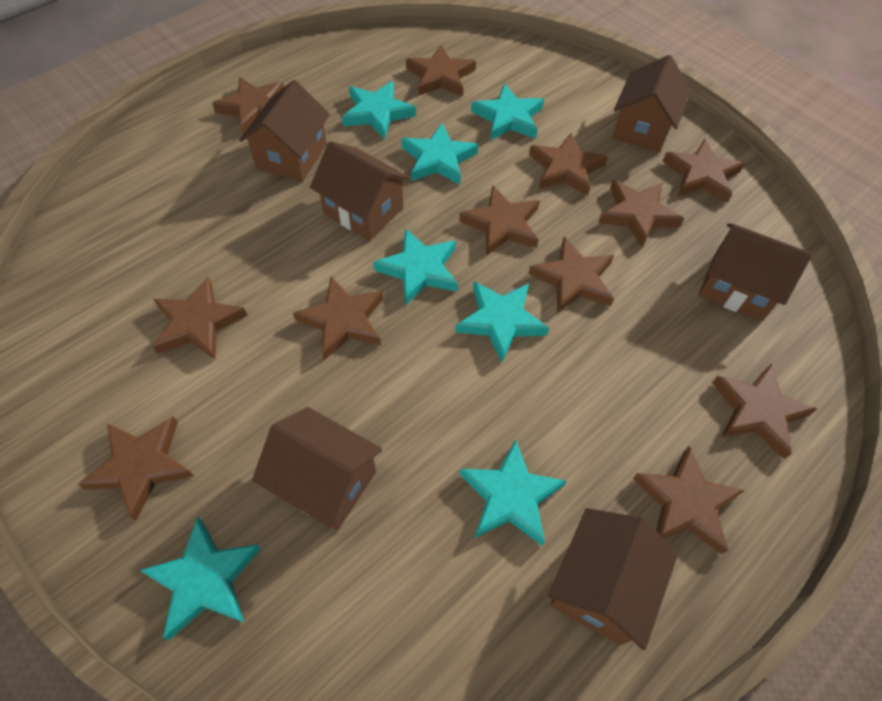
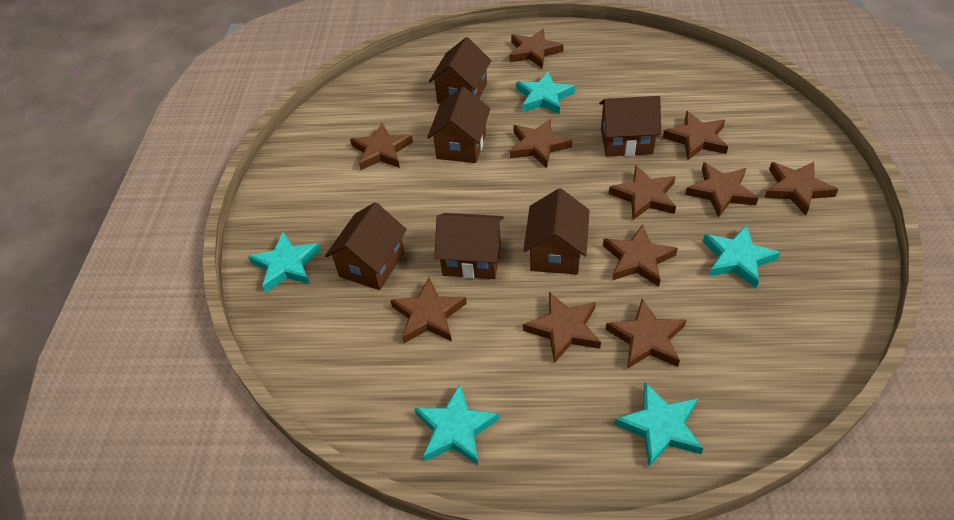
brown star: 12 -> 11
turquoise star: 7 -> 5

